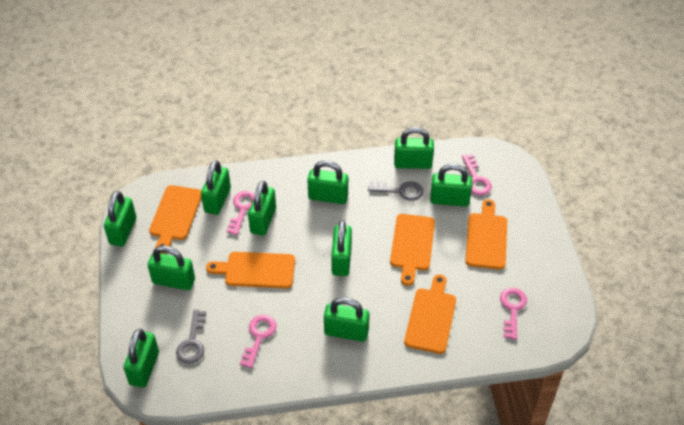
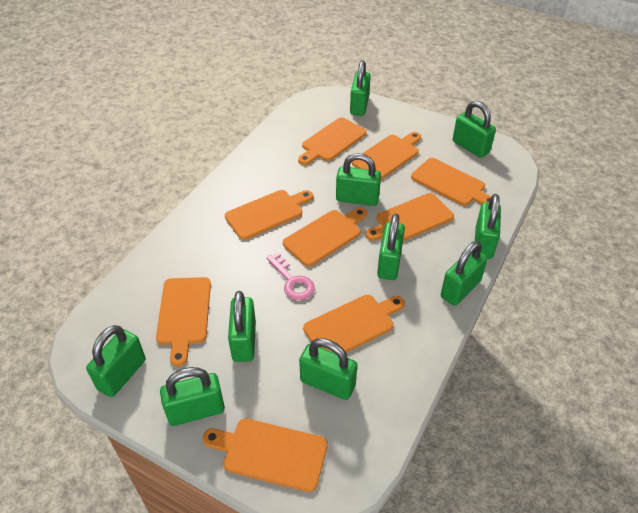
grey key: 2 -> 0
orange cutting board: 5 -> 9
pink key: 4 -> 1

